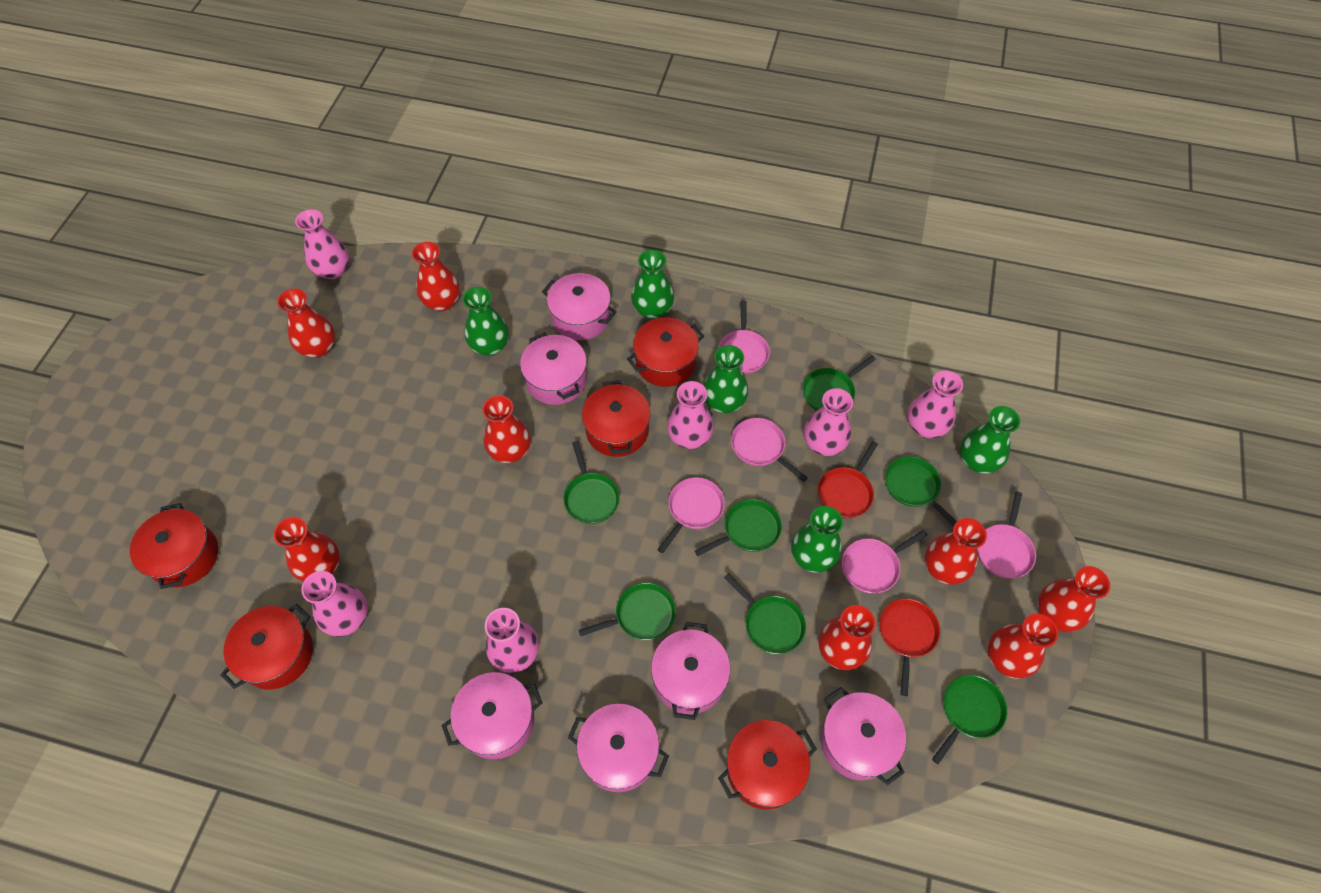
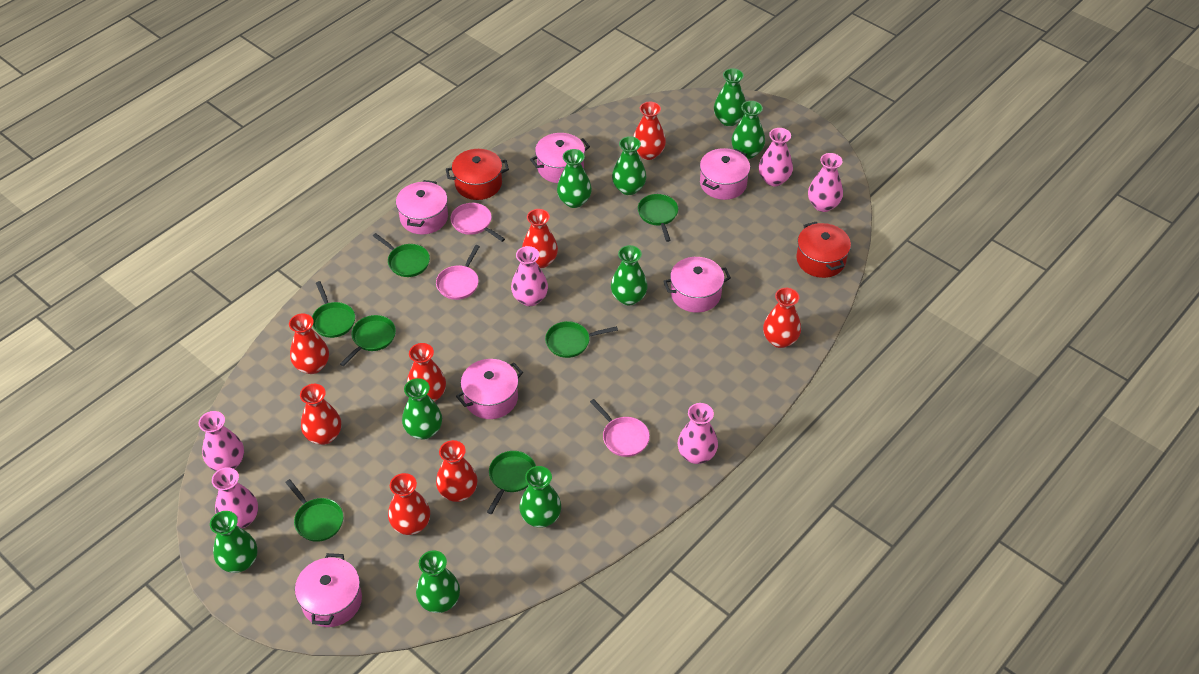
green vase: 5 -> 9
pink pan: 5 -> 3
red pan: 2 -> 0
red pot: 5 -> 2

